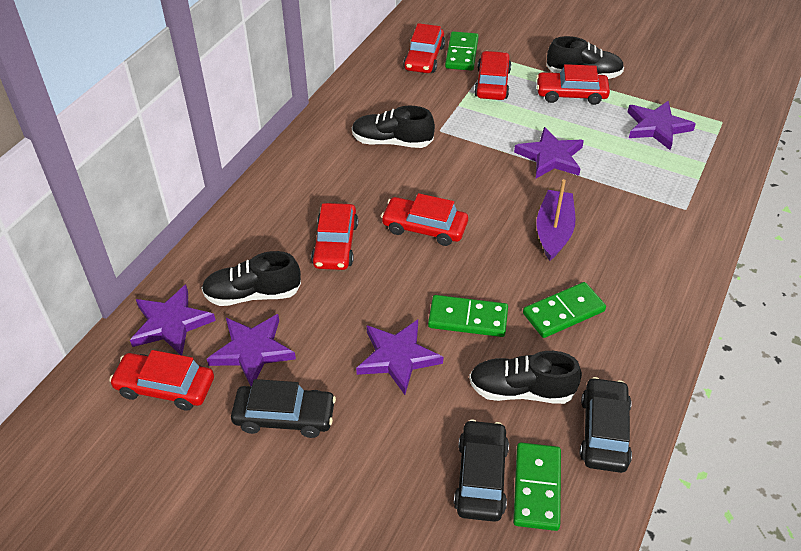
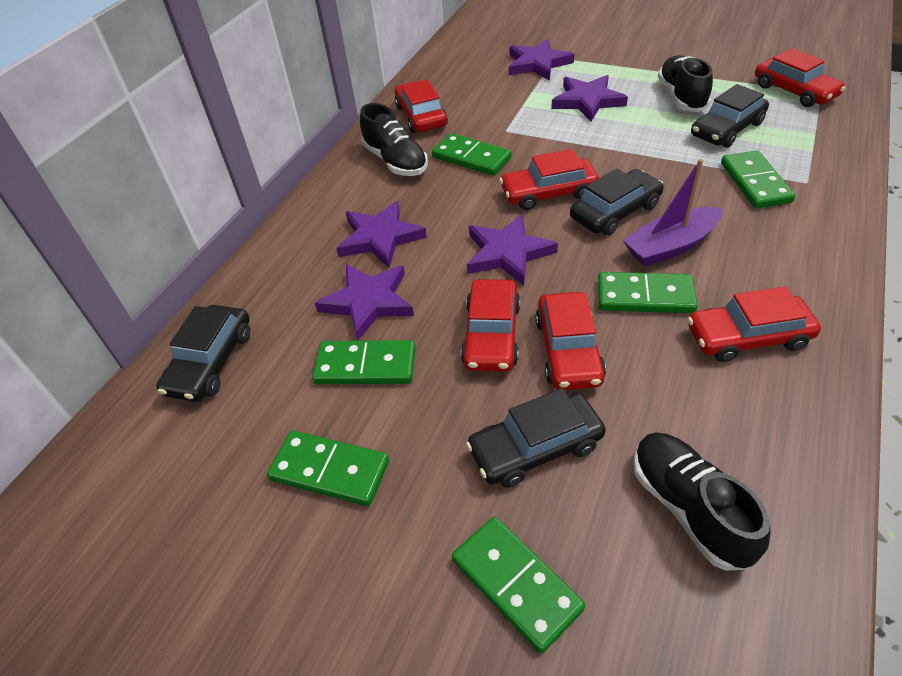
black car: 3 -> 4
black shoe: 4 -> 3
green domino: 4 -> 6

